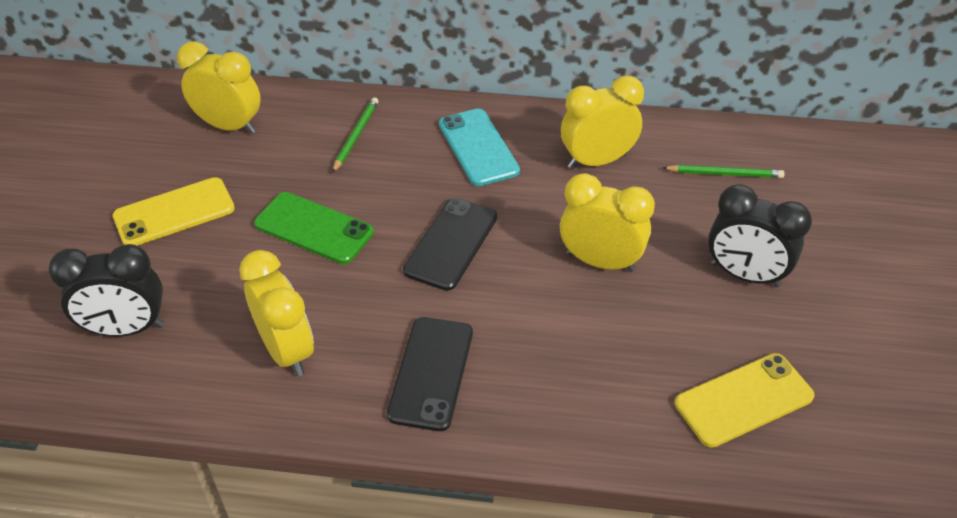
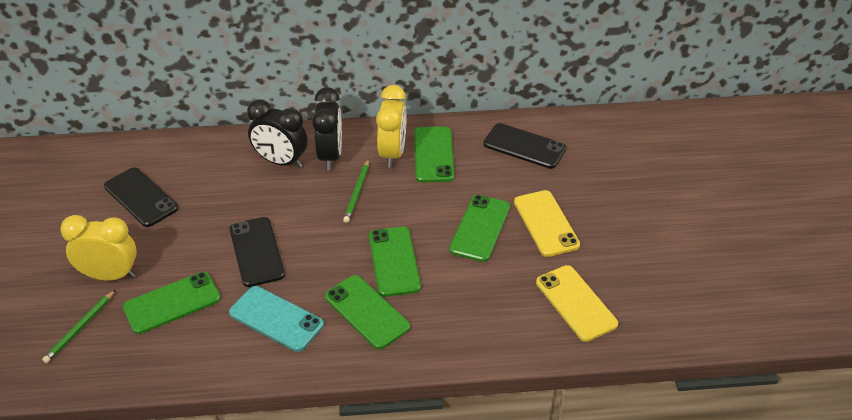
black phone: 2 -> 3
green phone: 1 -> 5
yellow clock: 4 -> 2

